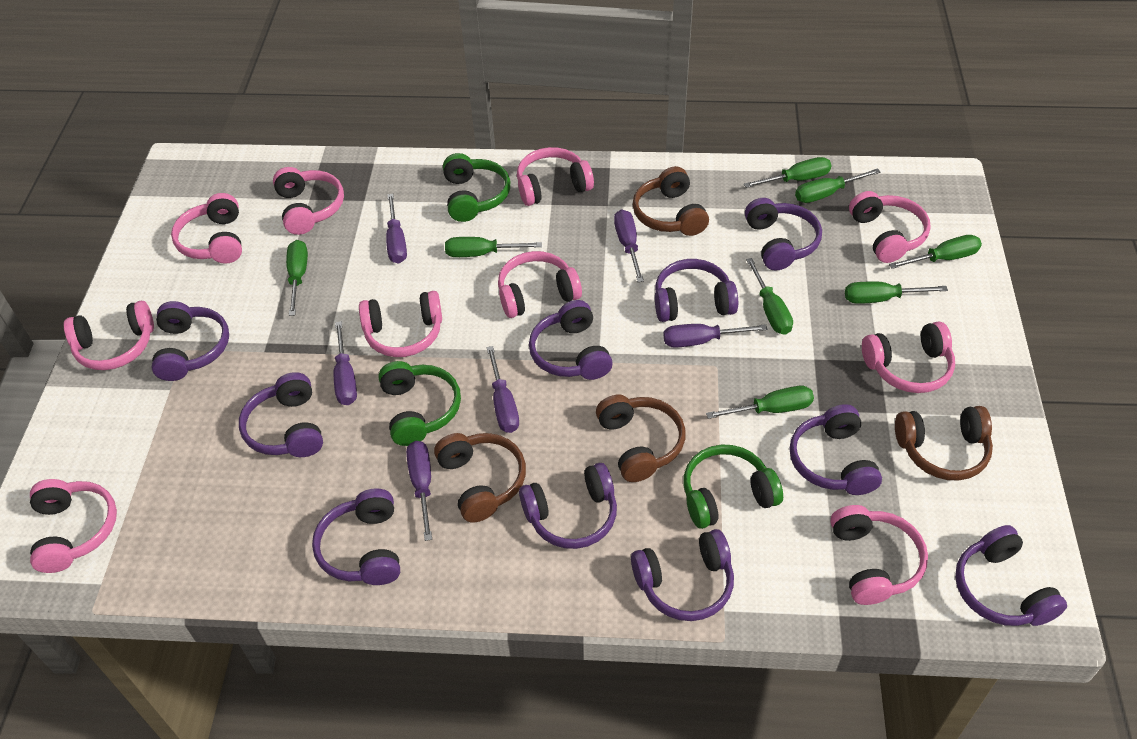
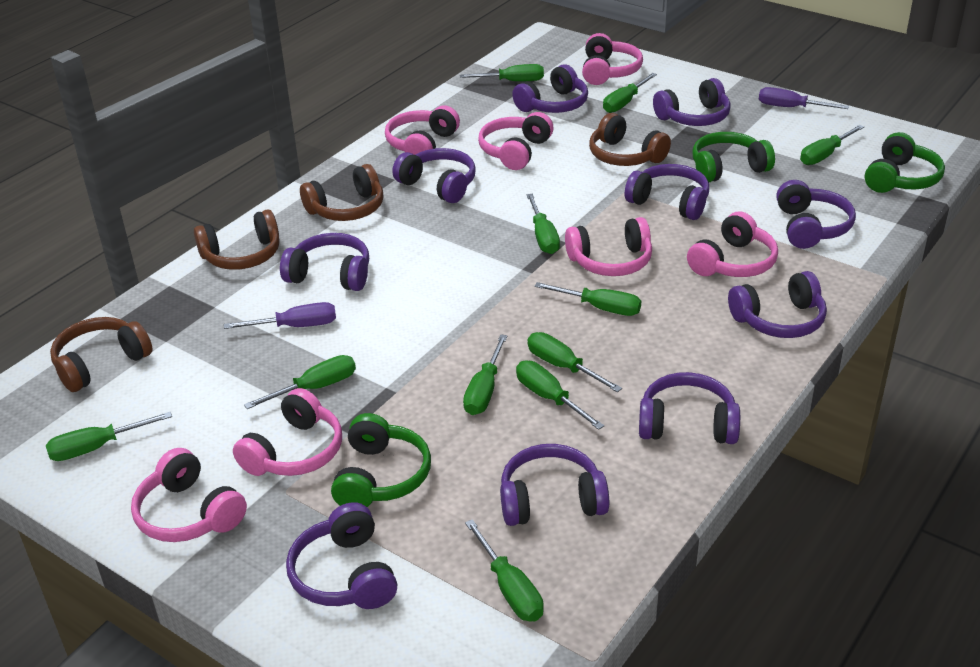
green screwdriver: 8 -> 11
pink headphones: 10 -> 7
purple screwdriver: 6 -> 2

